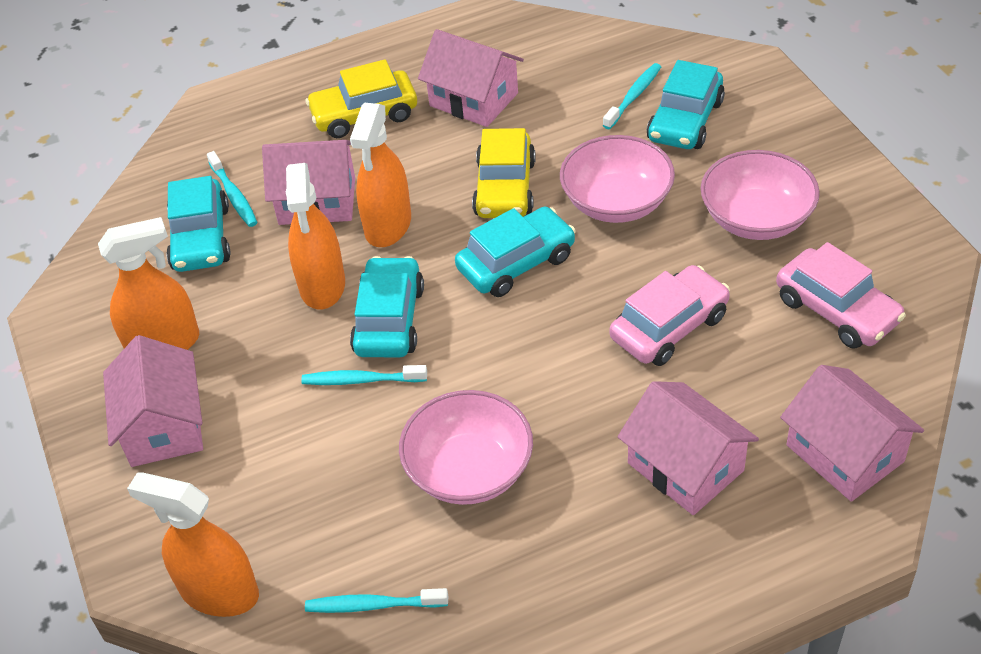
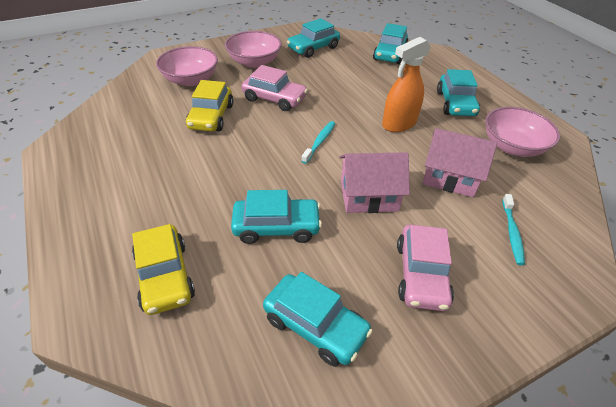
orange spray bottle: 4 -> 1
pink house: 5 -> 2
turquoise car: 4 -> 5
turquoise toothbrush: 4 -> 2

